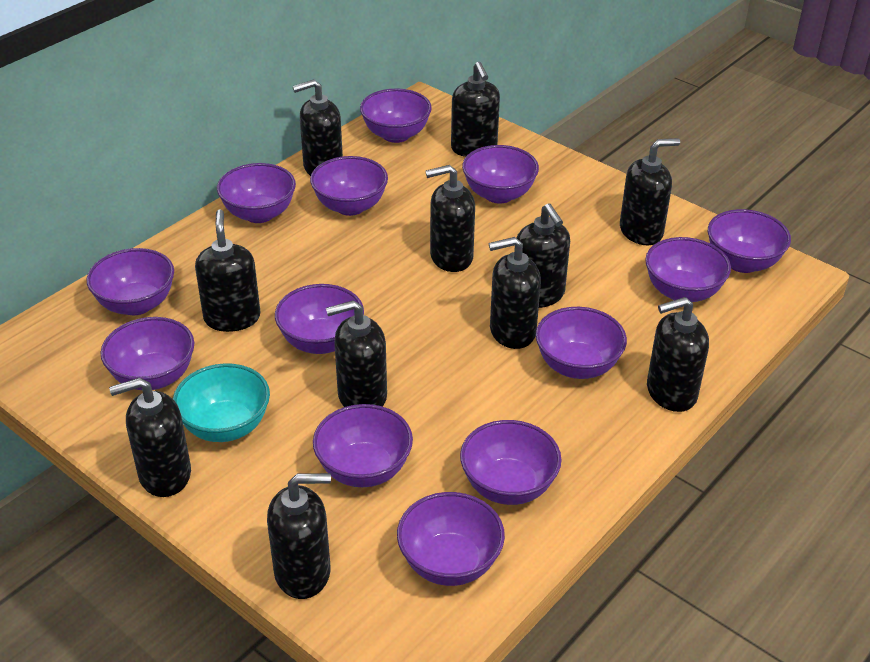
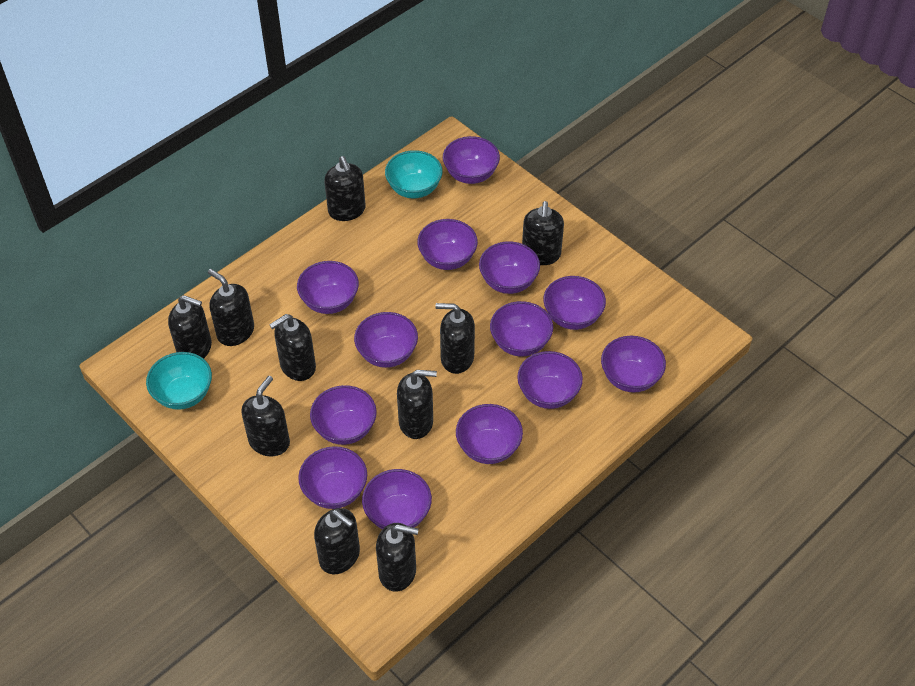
black soap dispenser: 11 -> 10
turquoise bowl: 1 -> 2

